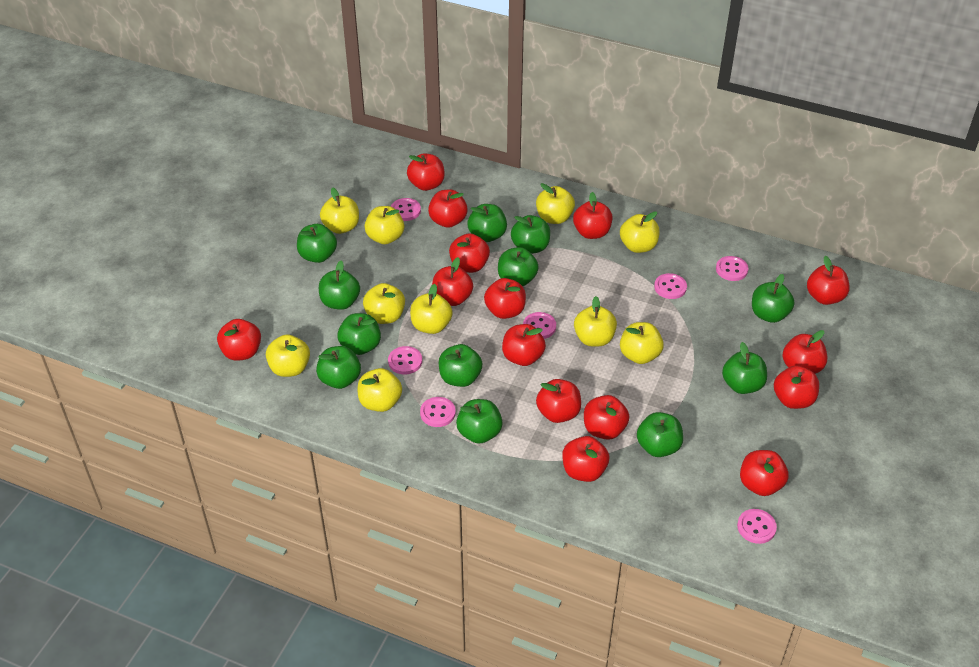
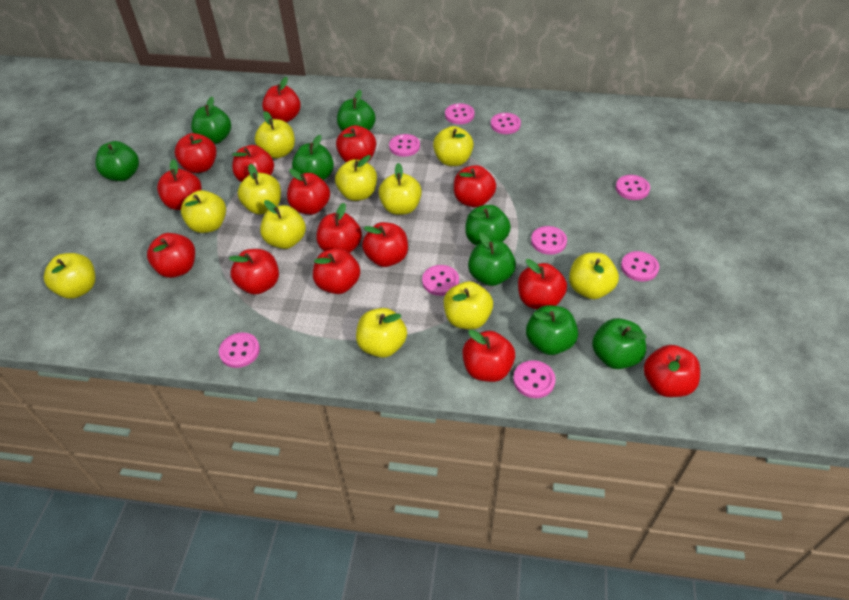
green apple: 12 -> 8
pink button: 7 -> 9
yellow apple: 10 -> 11

